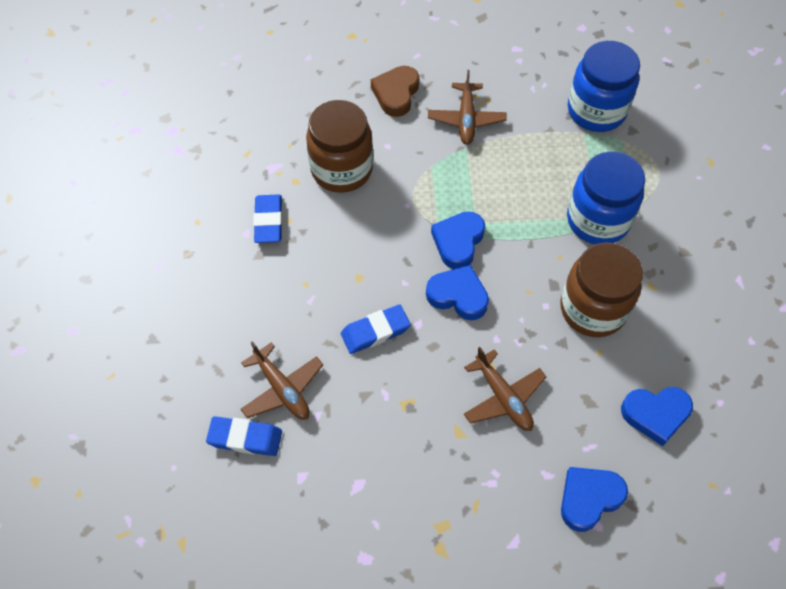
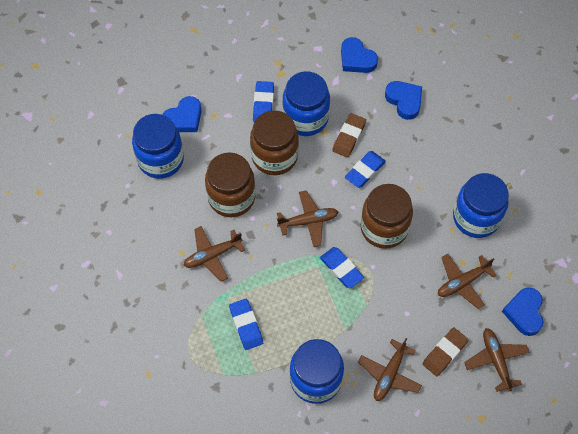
blue eraser: 3 -> 4
blue jar: 2 -> 4
brown eraser: 0 -> 2
brown heart: 1 -> 0
brown jar: 2 -> 3
brown plane: 3 -> 5

